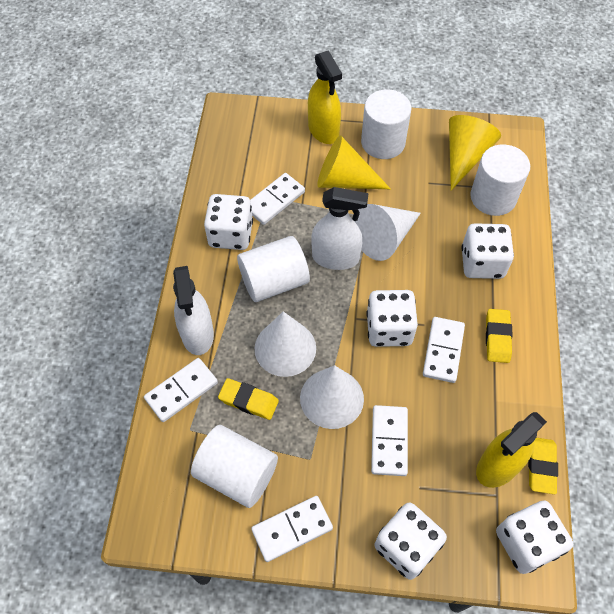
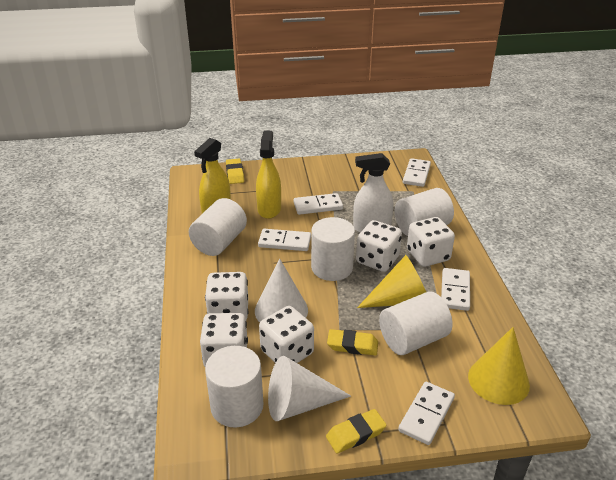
white cone: 3 -> 2
white cylinder: 4 -> 5
white spray bottle: 2 -> 1

